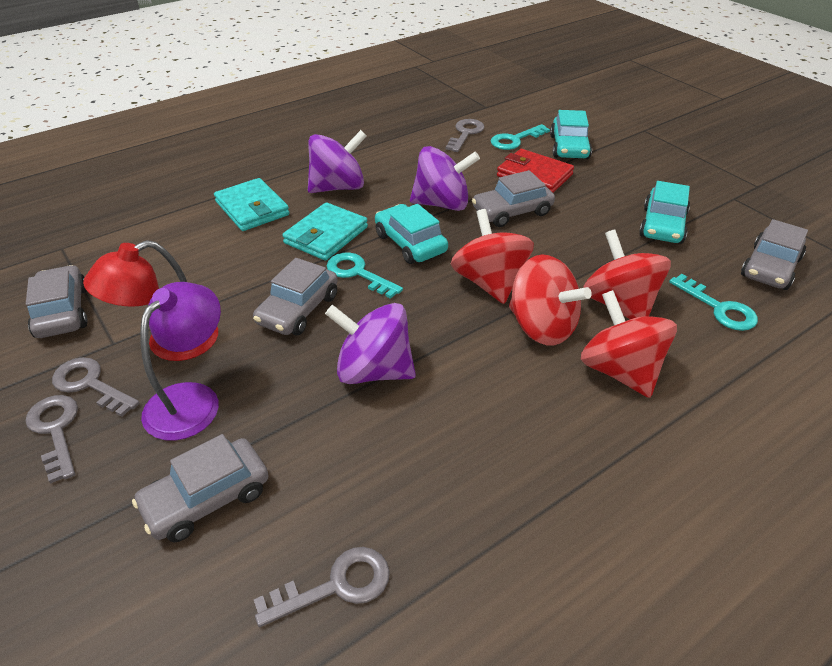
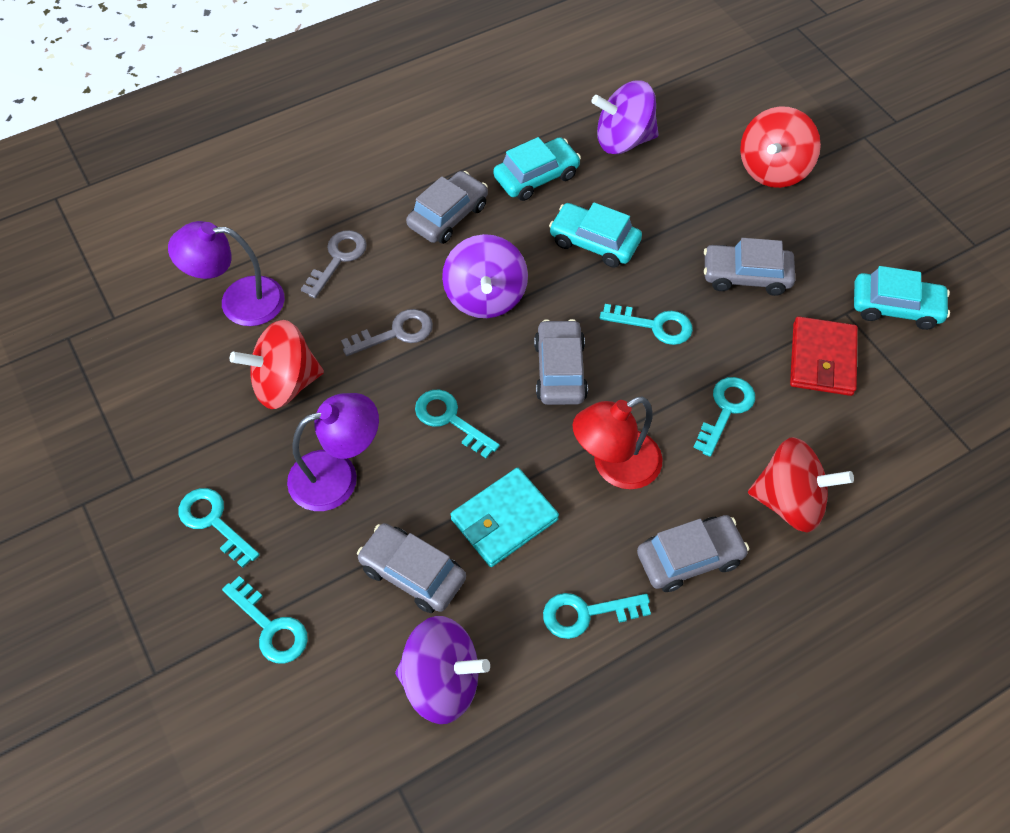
grey key: 4 -> 2
purple lamp: 1 -> 2
red spinning top: 4 -> 3
turquoise key: 3 -> 6
turquoise wallet: 2 -> 1

